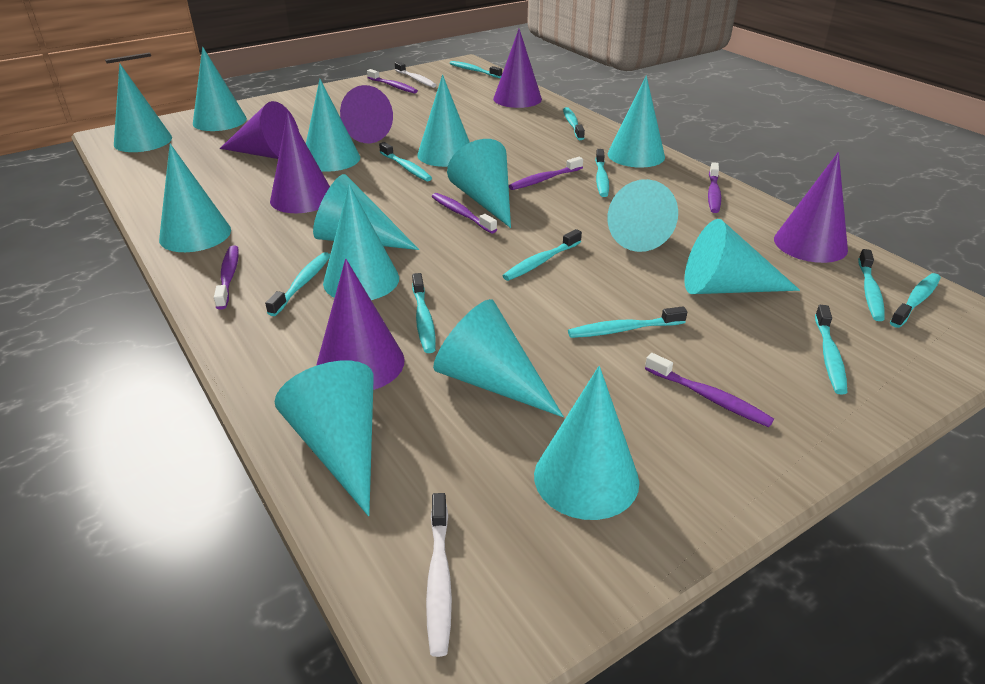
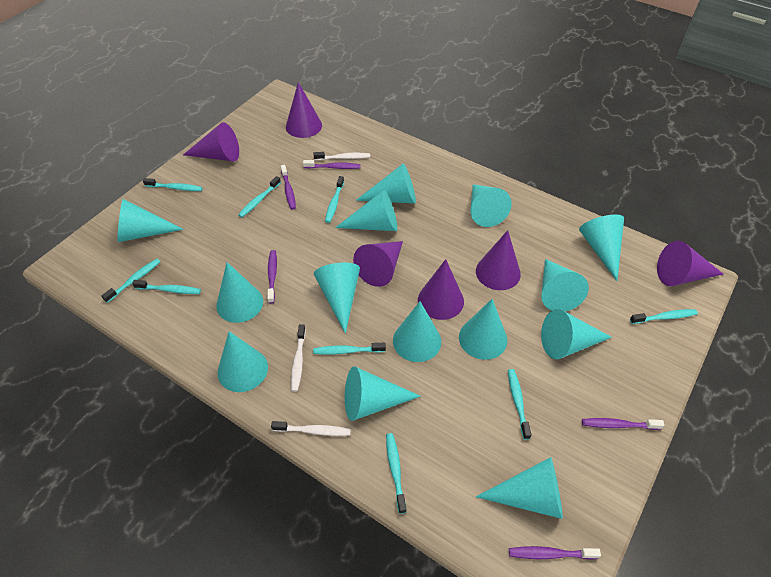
purple toothbrush: 6 -> 5
turquoise toothbrush: 11 -> 9
white toothbrush: 2 -> 3

